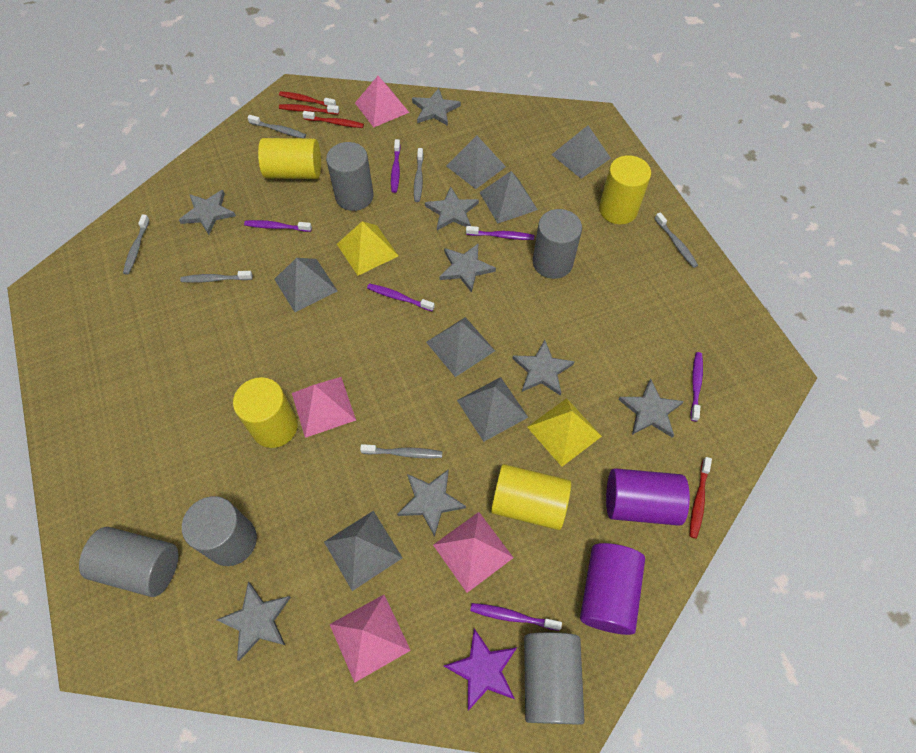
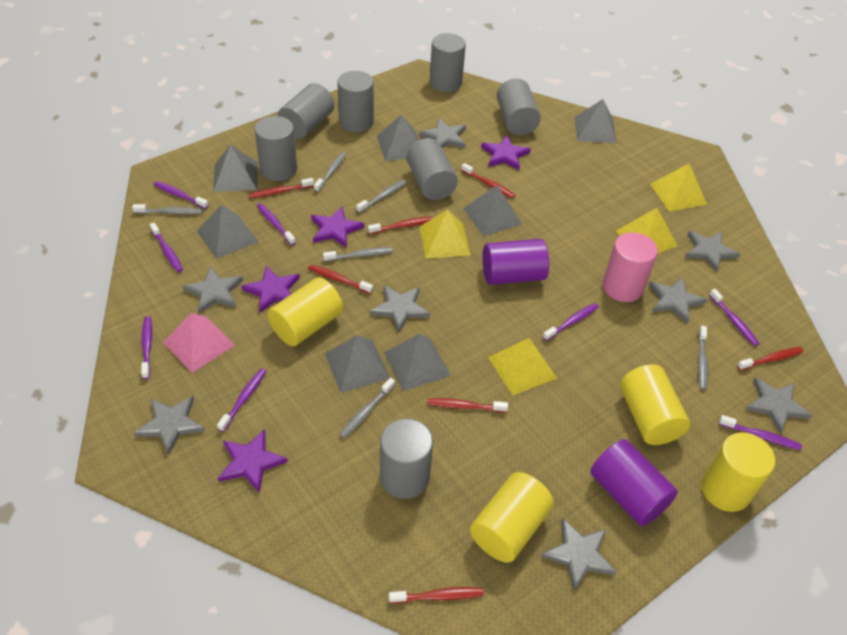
grey cylinder: 5 -> 7
pink cylinder: 0 -> 1
pink pyramid: 4 -> 1
purple star: 1 -> 4
purple toothbrush: 6 -> 8
red toothbrush: 4 -> 7
yellow pyramid: 2 -> 4

